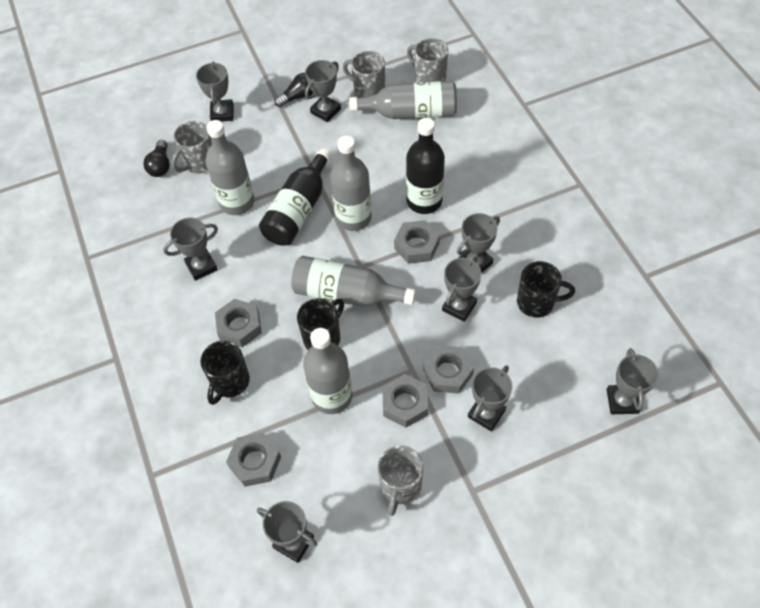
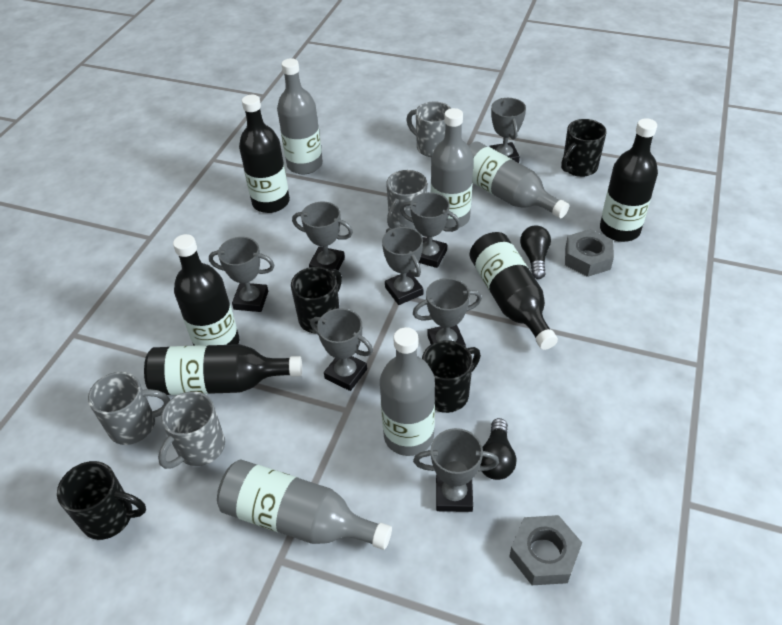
black bottle: 2 -> 5
black mug: 3 -> 4
grey nut: 5 -> 2

